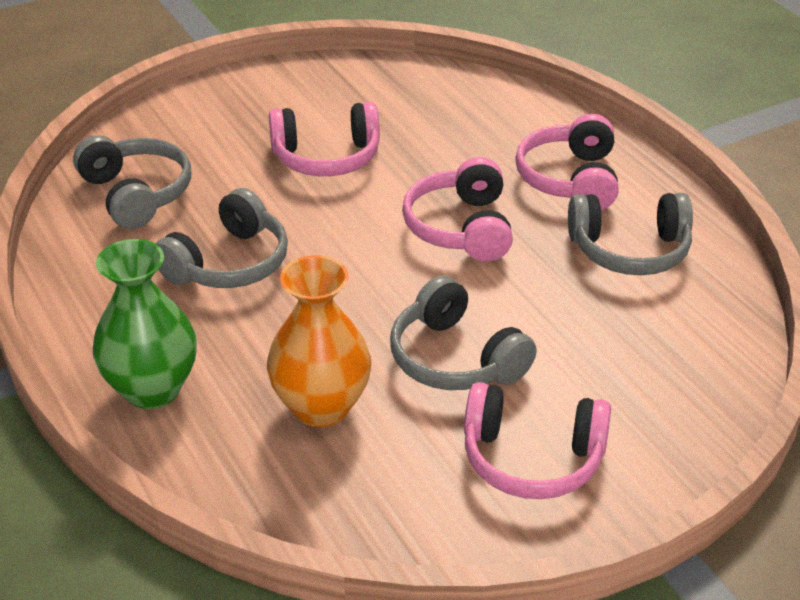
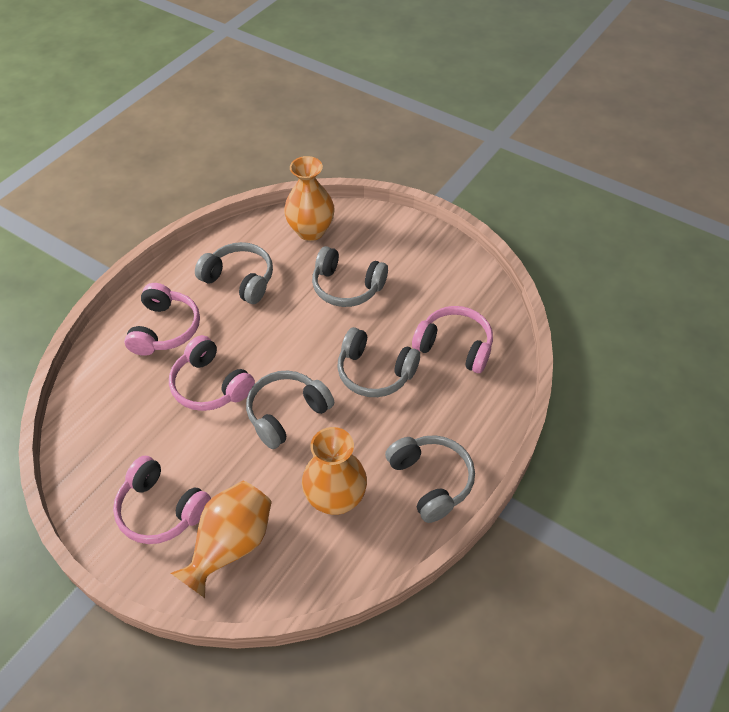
green vase: 1 -> 0
grey headphones: 4 -> 5
orange vase: 1 -> 3

